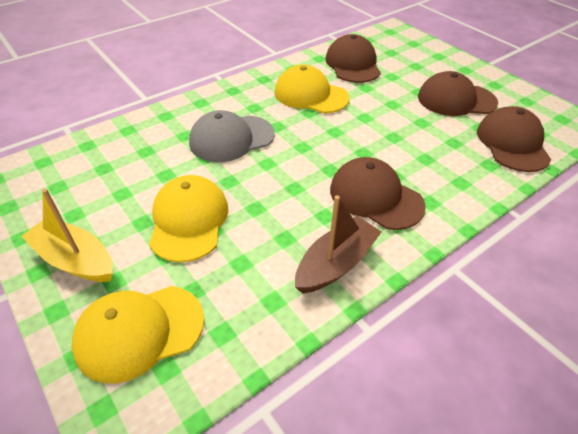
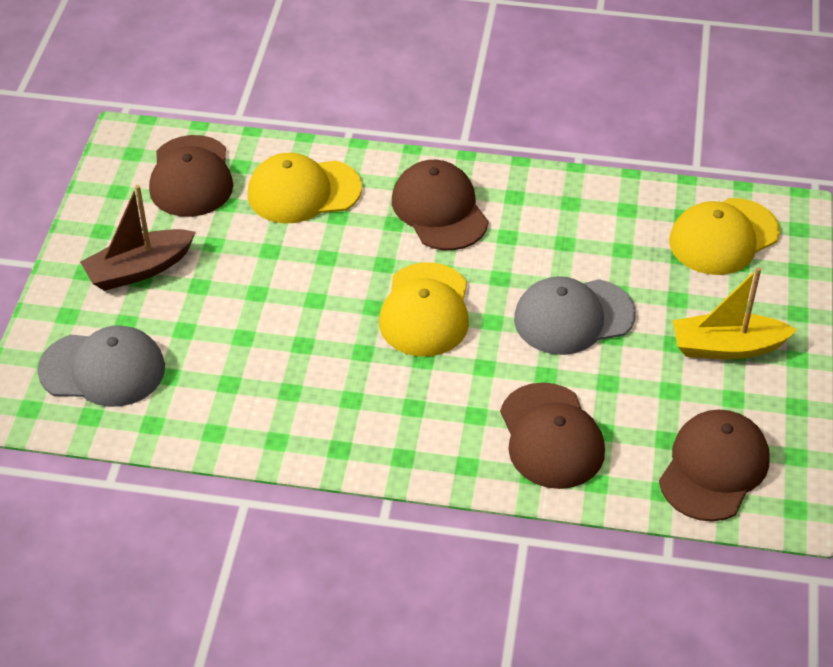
grey cap: 1 -> 2

